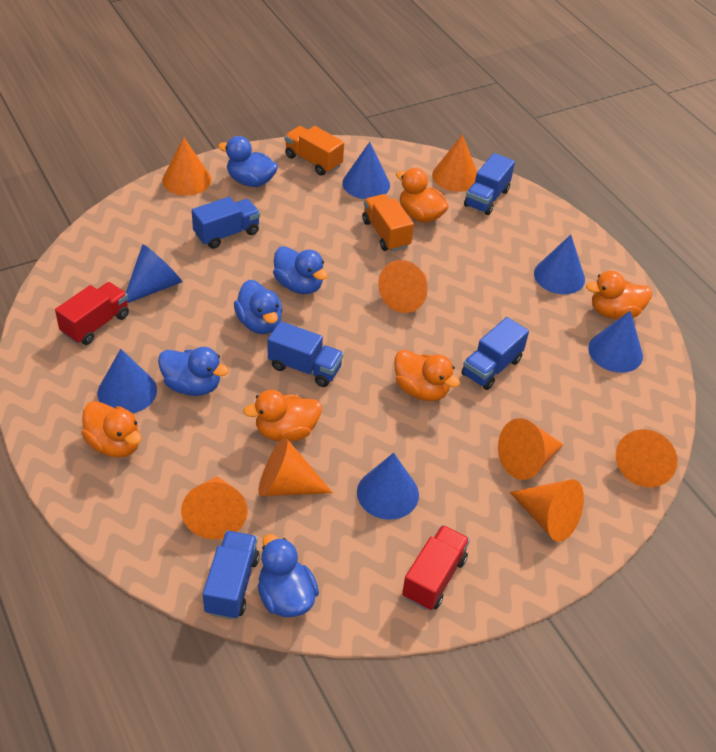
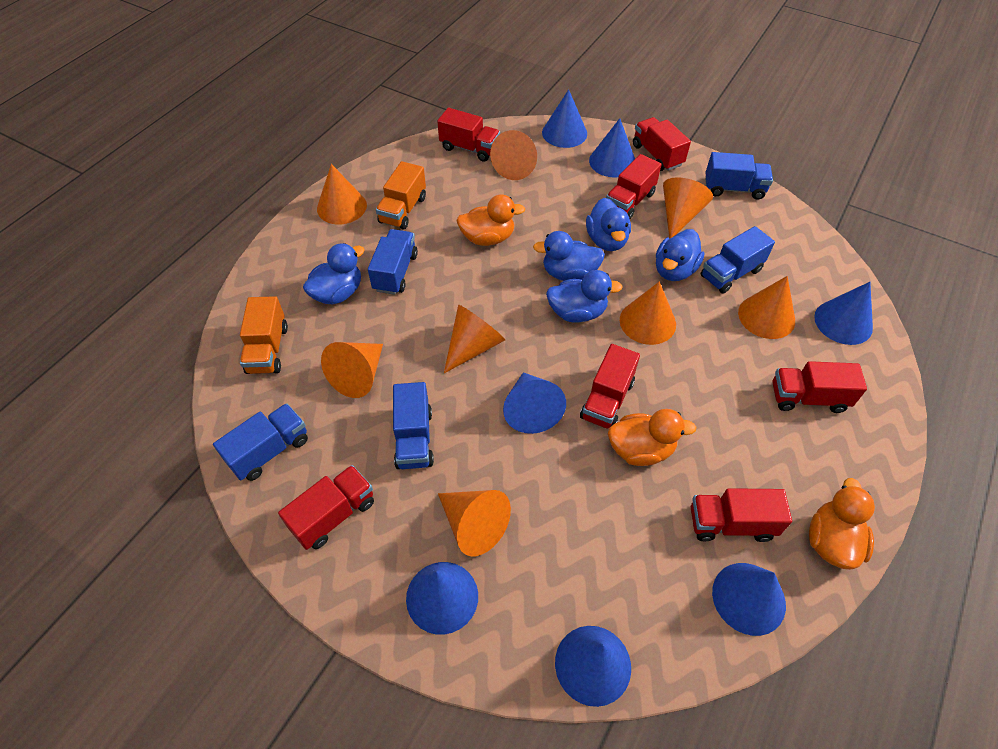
blue cone: 6 -> 7
orange duck: 5 -> 3
red truck: 2 -> 7

